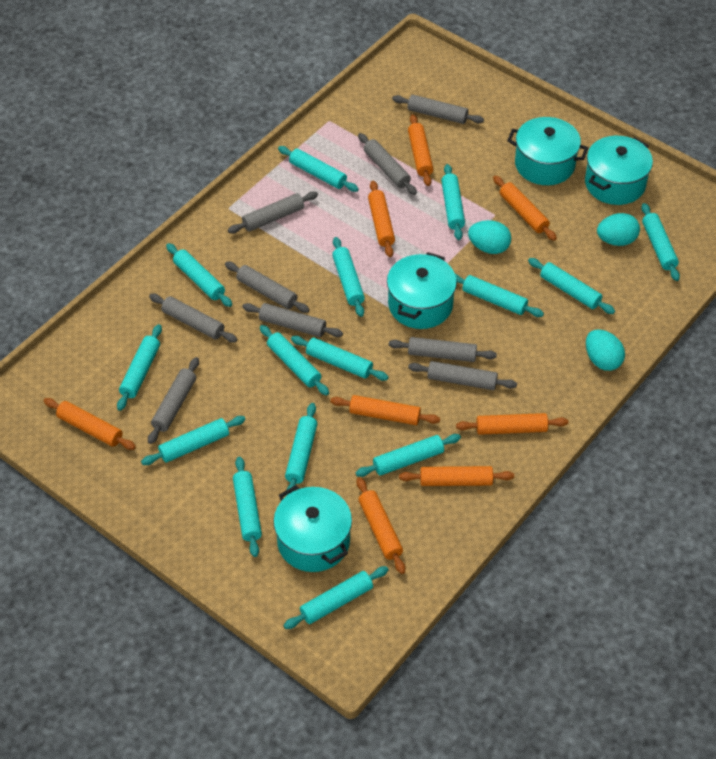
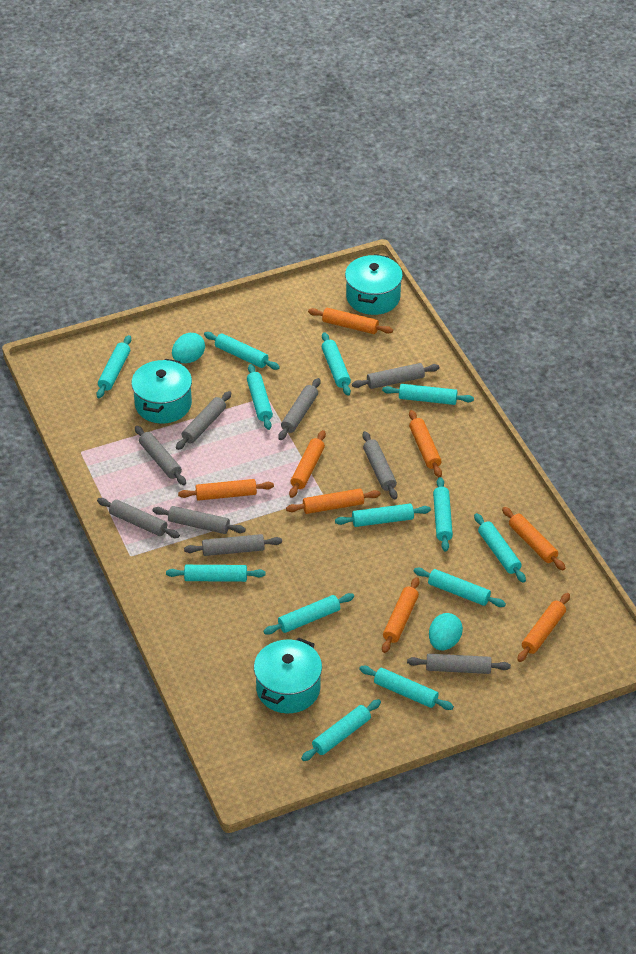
turquoise egg: 3 -> 2
turquoise pot: 4 -> 3
turquoise rolling pin: 15 -> 13

